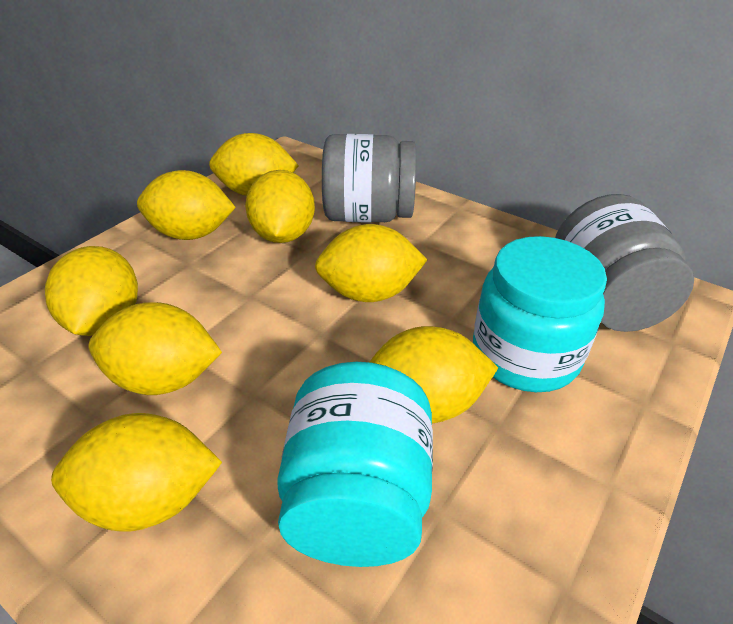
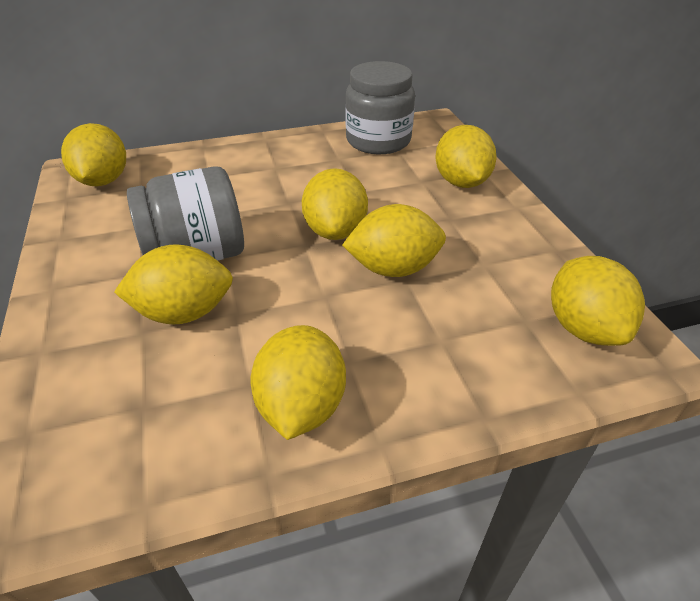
turquoise jar: 2 -> 0
yellow lemon: 8 -> 7

